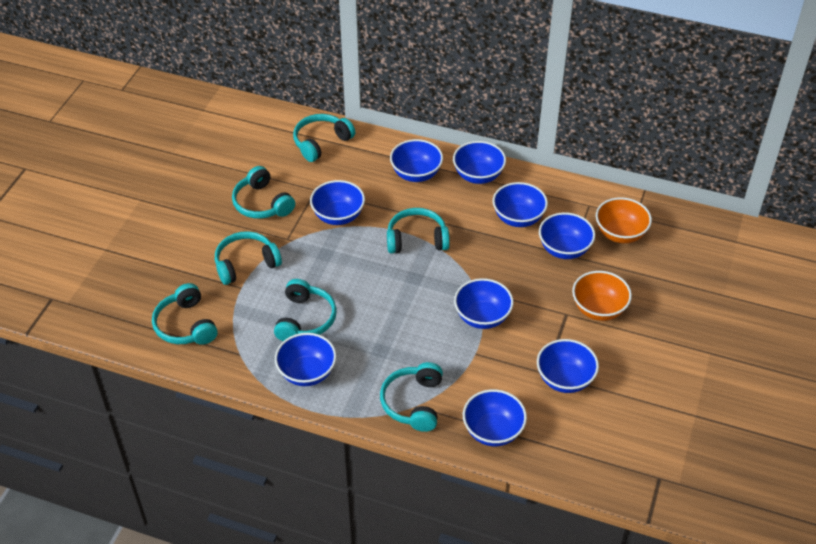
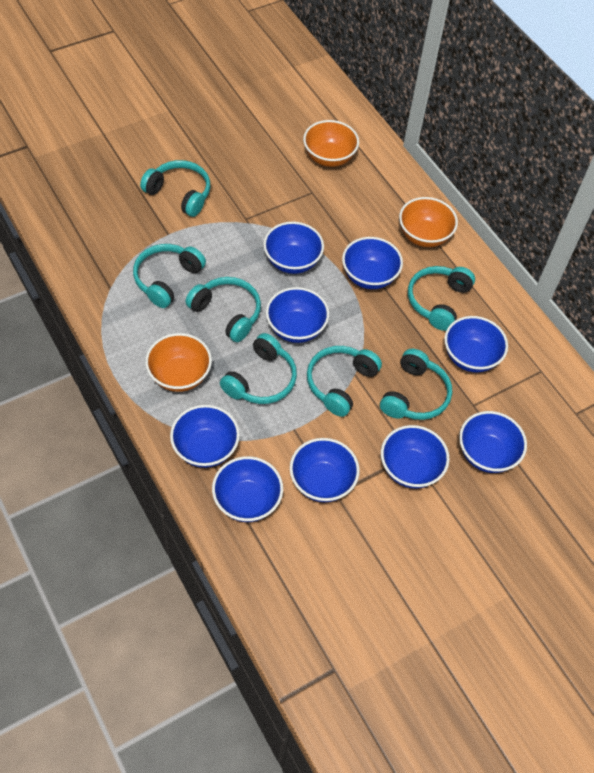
orange bowl: 2 -> 3

